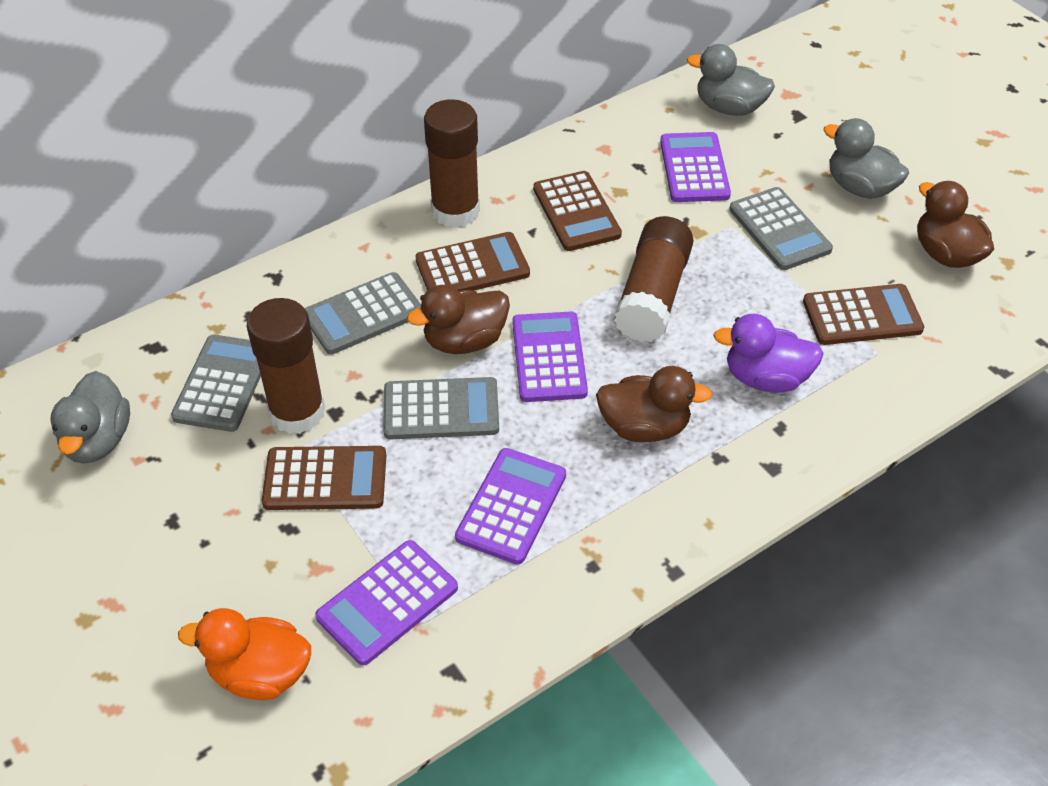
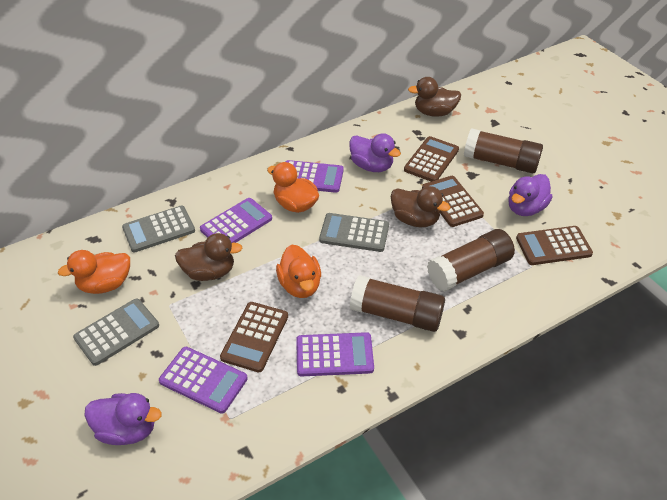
grey calculator: 4 -> 3
grey duck: 3 -> 0
orange duck: 1 -> 3
purple duck: 1 -> 3

